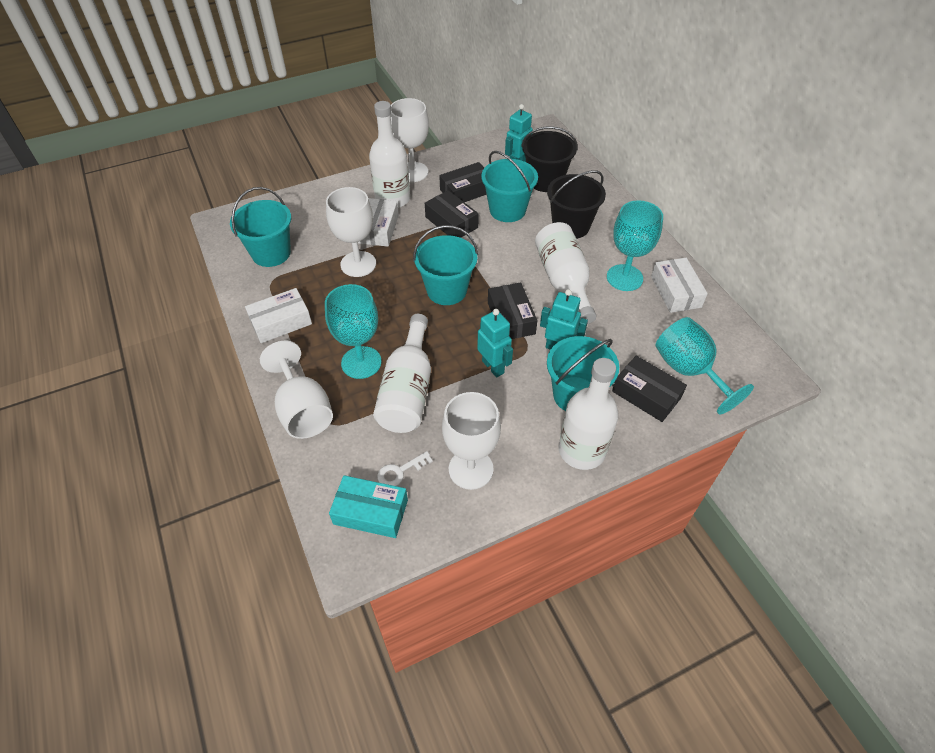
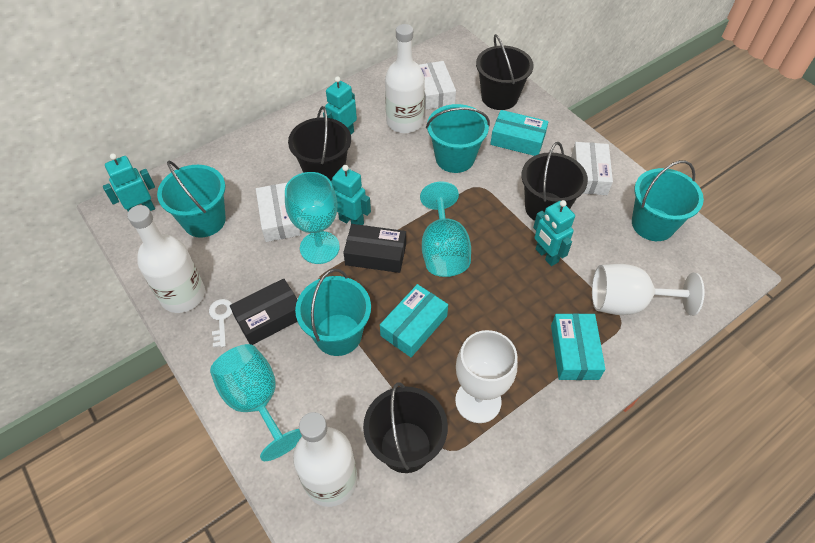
black box: 4 -> 2
black bucket: 2 -> 4
turquoise box: 1 -> 3
turquoise robot: 3 -> 4
white bottle: 4 -> 3
white goblet: 4 -> 2

